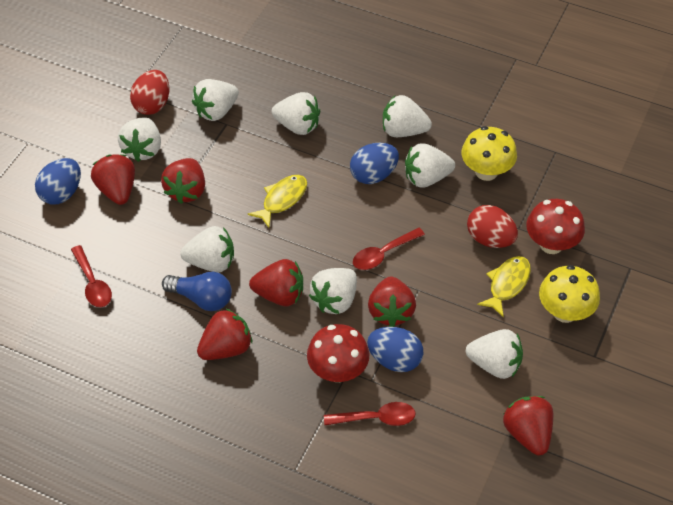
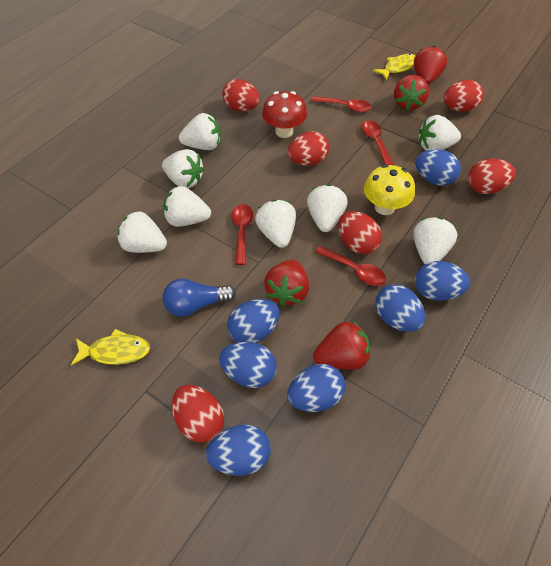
blue egg: 3 -> 7
red egg: 2 -> 6
red mushroom: 2 -> 1
red spoon: 3 -> 4
red strawberry: 6 -> 4
yellow mushroom: 2 -> 1

